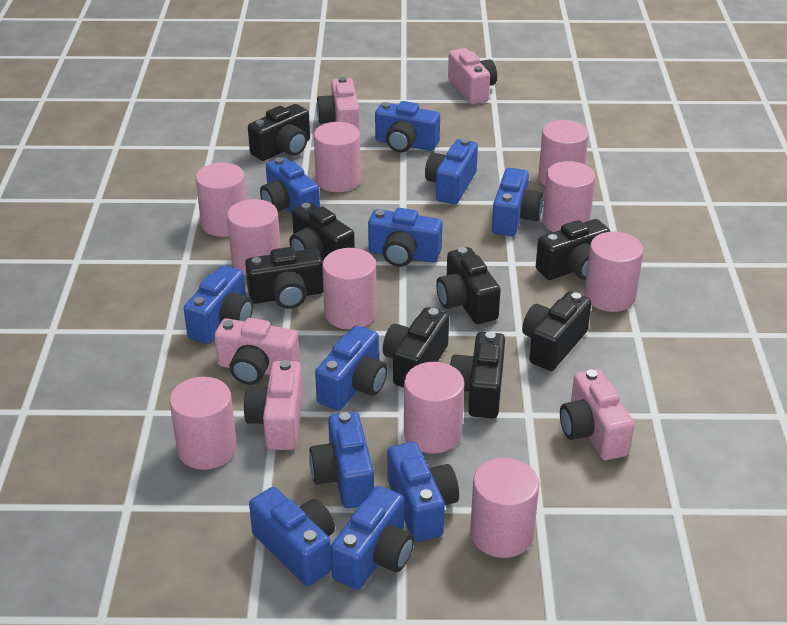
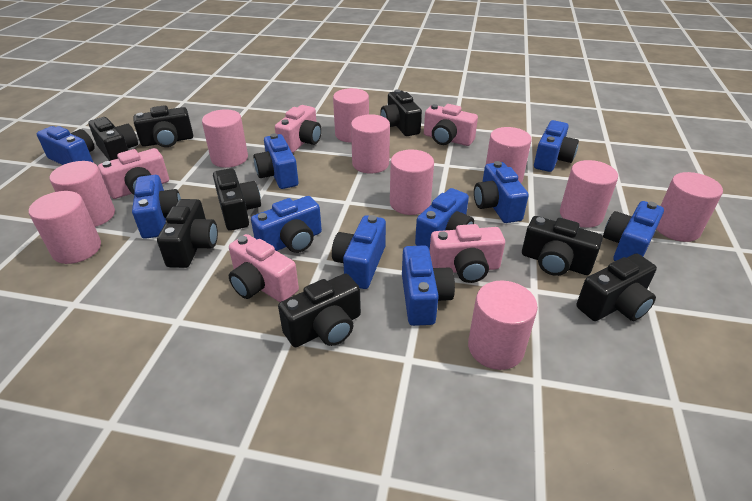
blue camera: 11 -> 10

